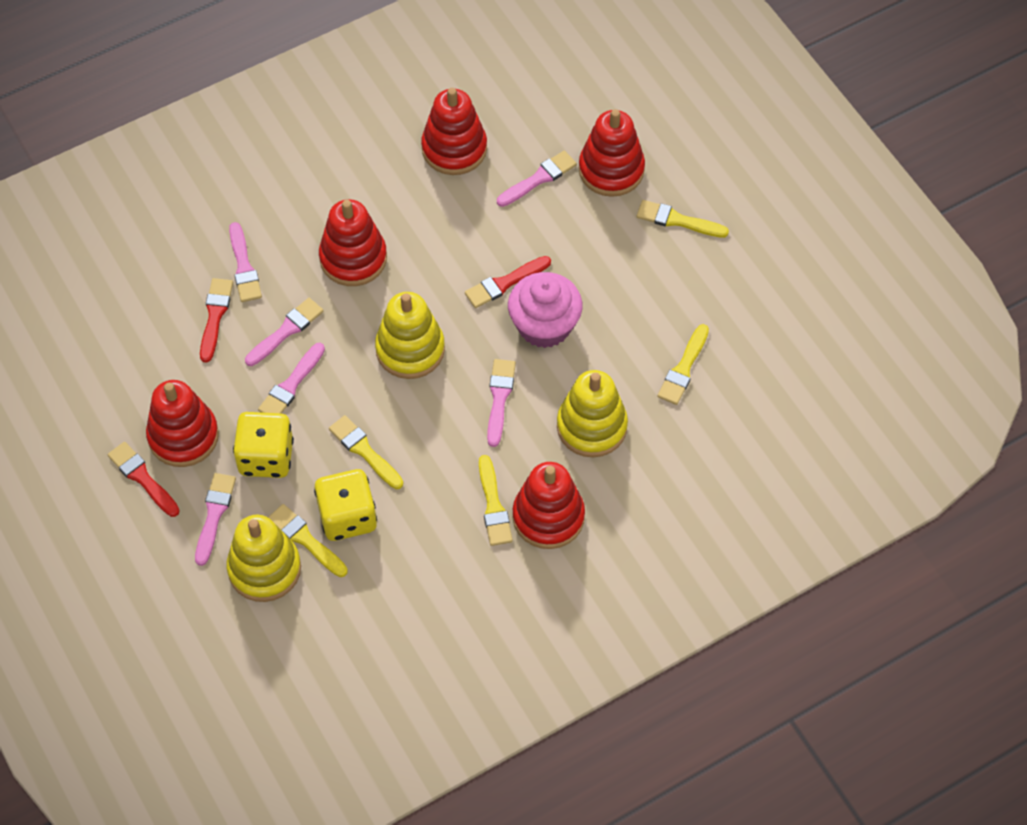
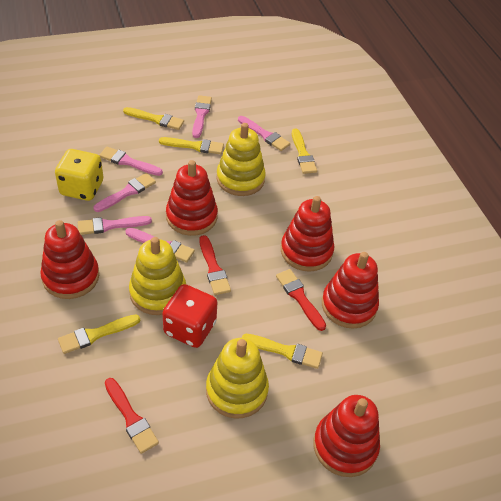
pink cupcake: 1 -> 0
red dice: 0 -> 1
yellow dice: 2 -> 1

